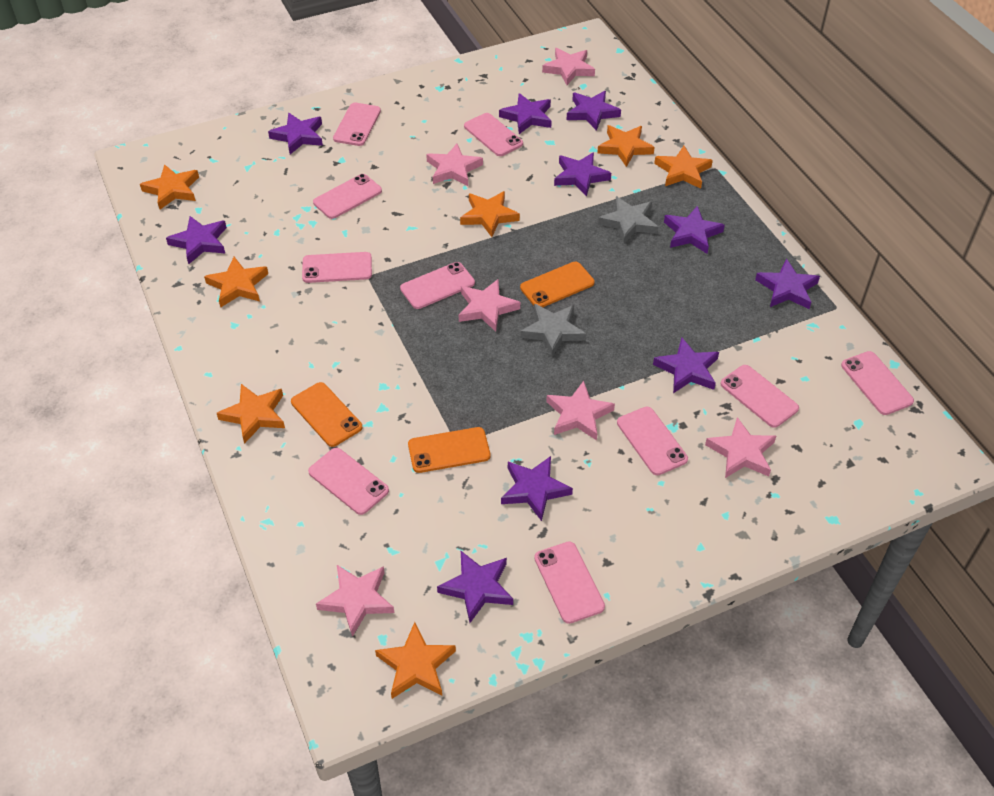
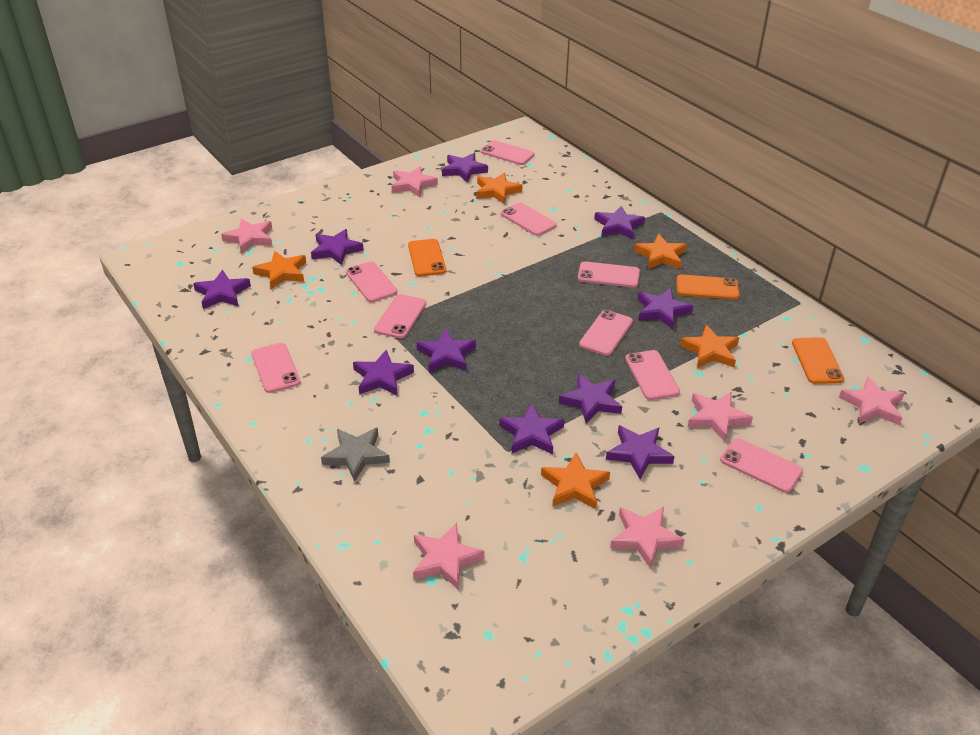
grey star: 2 -> 1
orange star: 7 -> 5
pink phone: 10 -> 9

